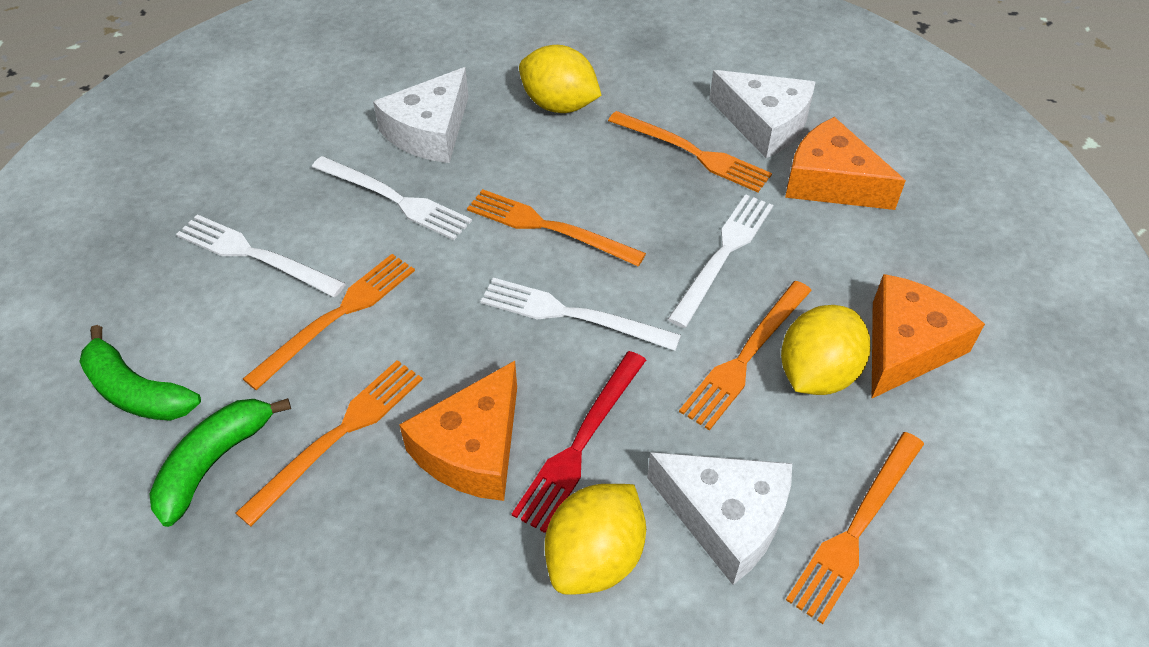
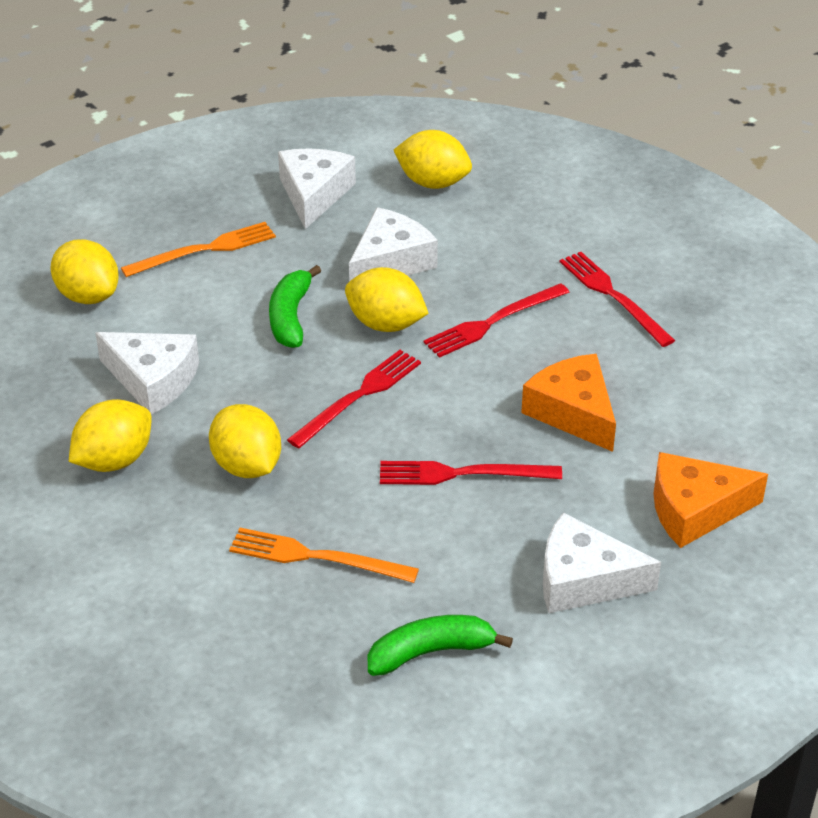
orange cheese: 3 -> 2
orange fork: 6 -> 2
red fork: 1 -> 4
white cheese: 3 -> 4
white fork: 4 -> 0
yellow lemon: 3 -> 5

